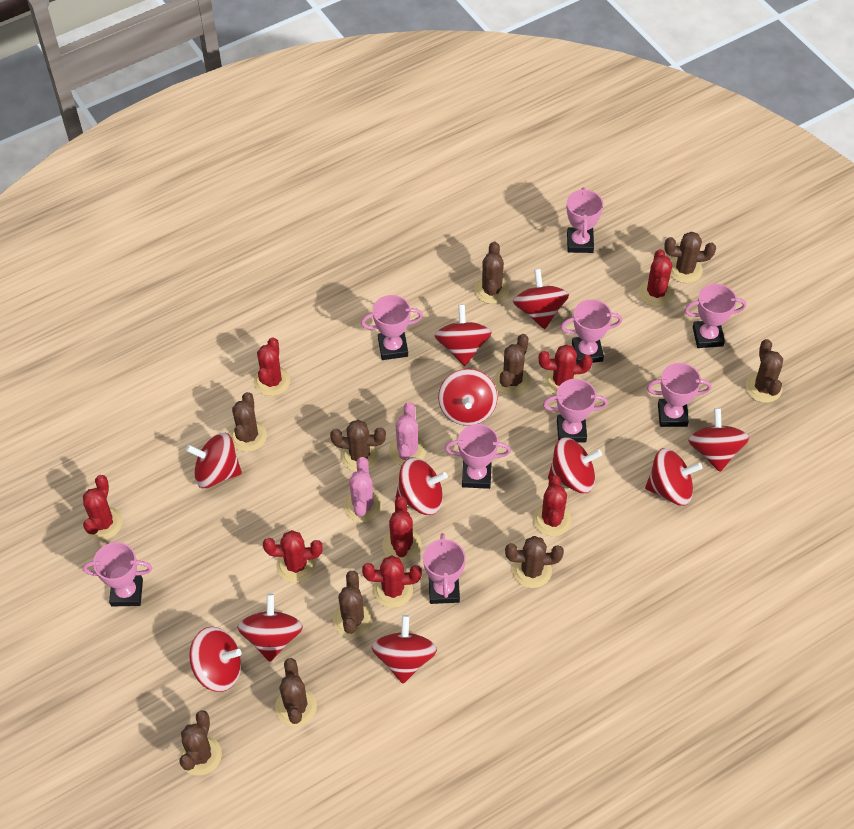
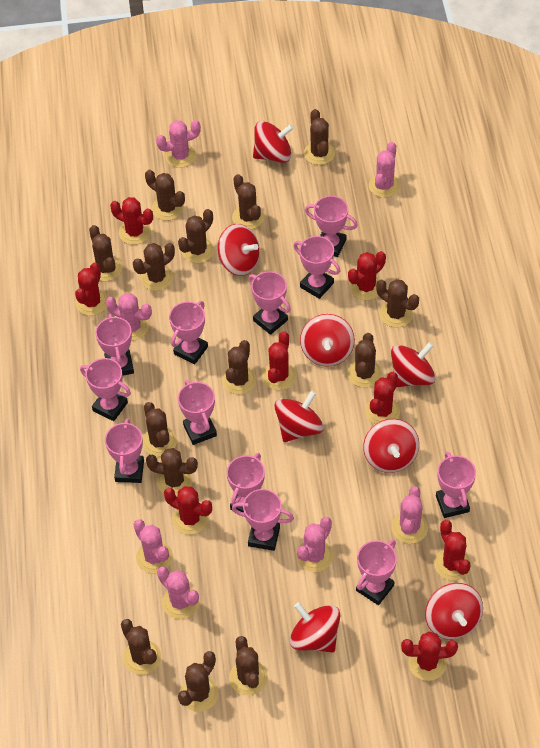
brown cactus: 10 -> 14
pink cactus: 2 -> 7
pink trophy: 9 -> 12
red spinning top: 11 -> 8

